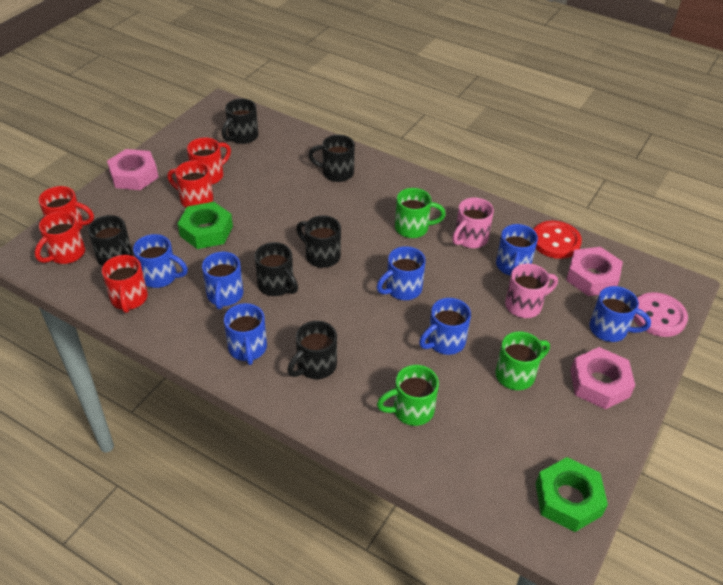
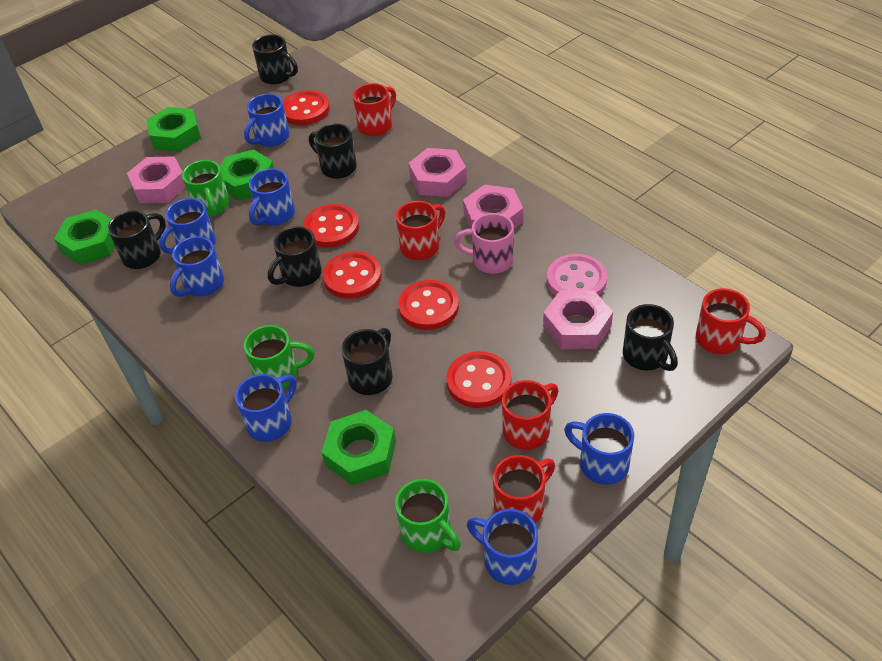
green nut: 2 -> 4
pink mug: 2 -> 1
pink nut: 3 -> 4
red button: 1 -> 5

